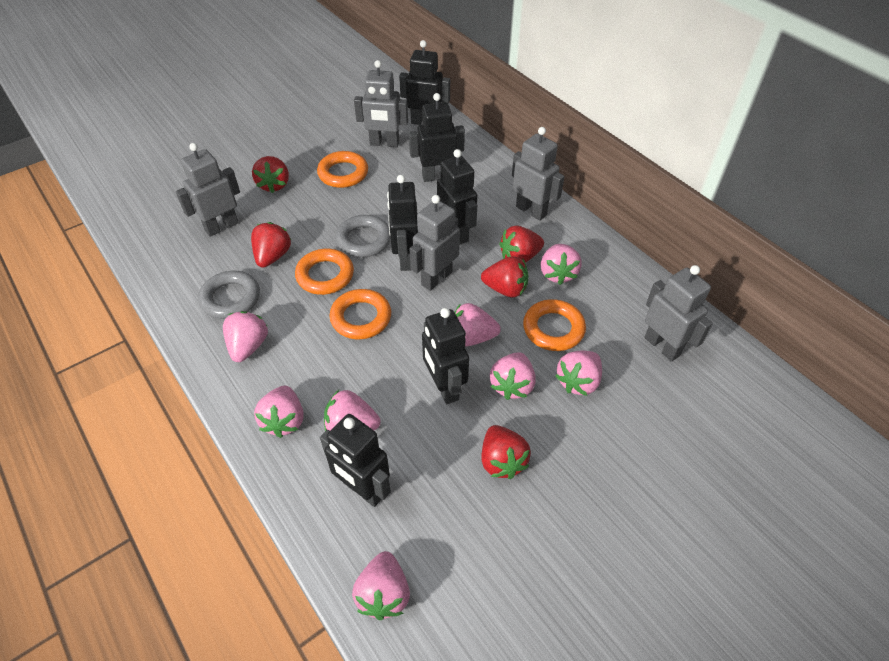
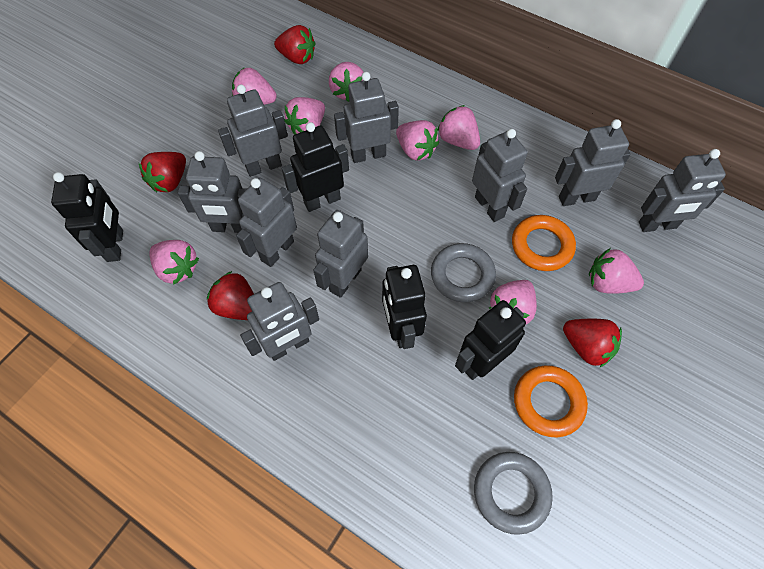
black robot: 6 -> 4
grey robot: 5 -> 9
orange ring: 4 -> 2
red strawberry: 5 -> 4

